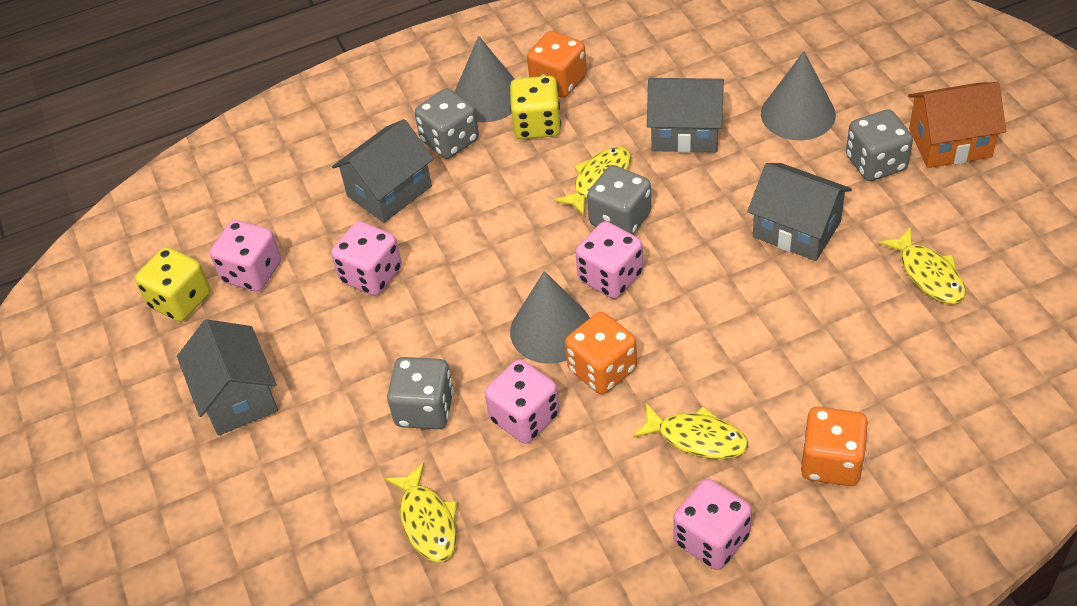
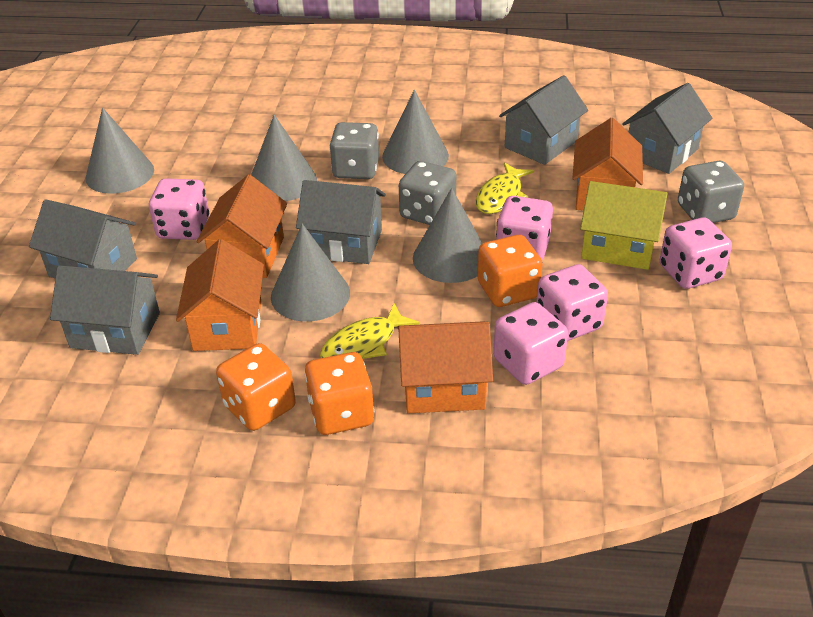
grey cone: 3 -> 5
grey dice: 4 -> 3
grey house: 4 -> 5
orange house: 1 -> 4
yellow dice: 2 -> 0
yellow fish: 4 -> 2
yellow house: 0 -> 1

